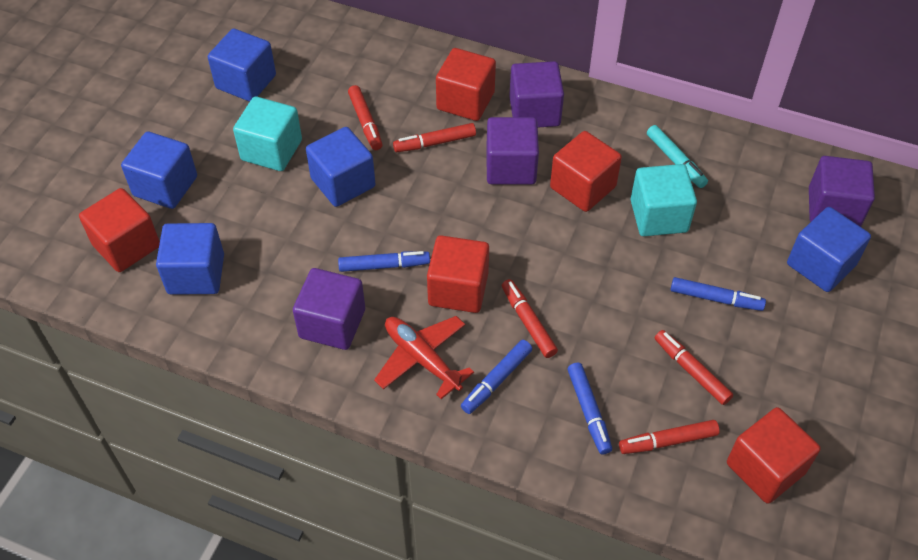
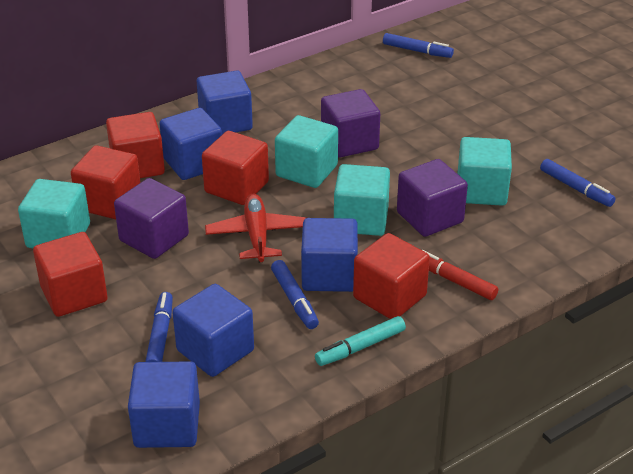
purple cube: 4 -> 3
red marker: 5 -> 1
turquoise cube: 2 -> 4

